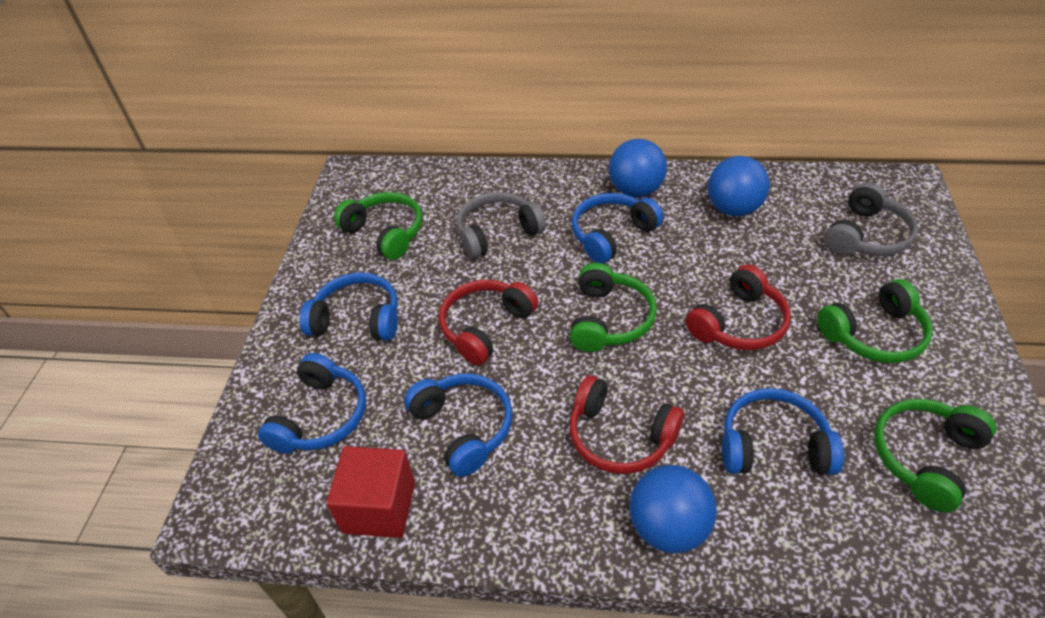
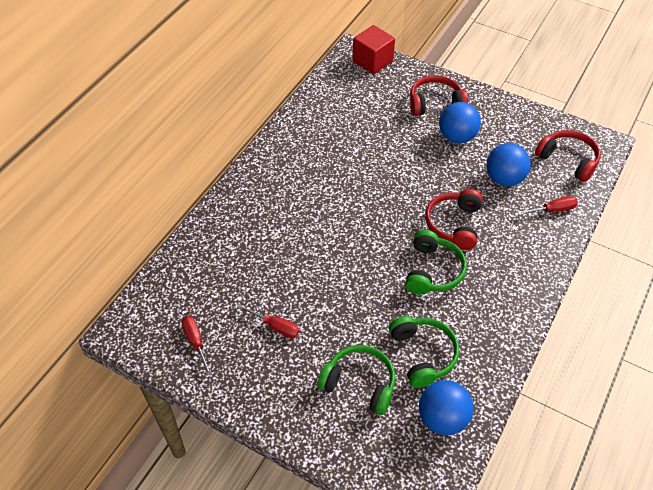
blue headphones: 5 -> 0
green headphones: 4 -> 3
grey headphones: 2 -> 0
red screwdriver: 0 -> 3

